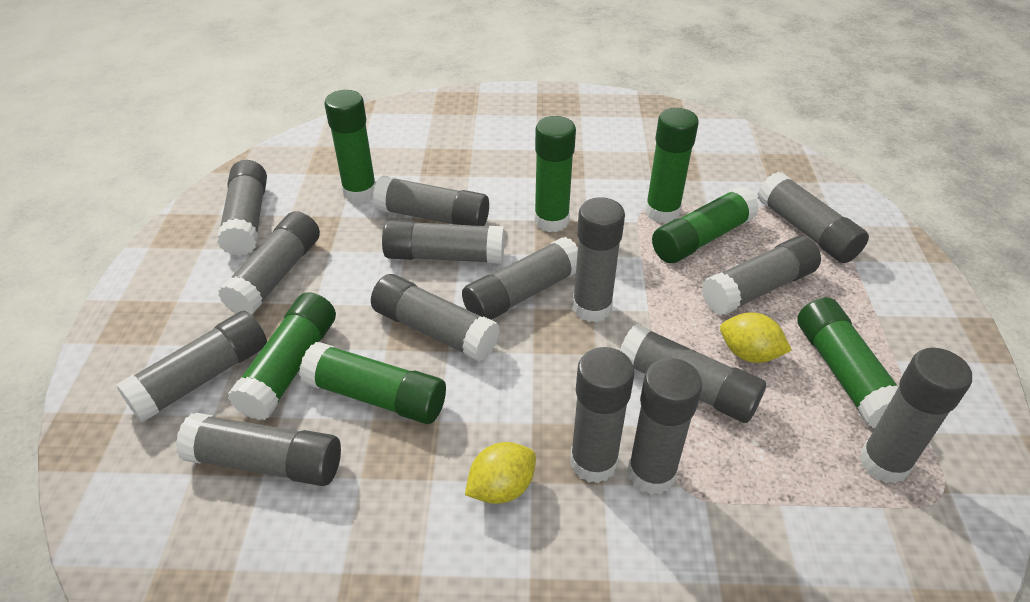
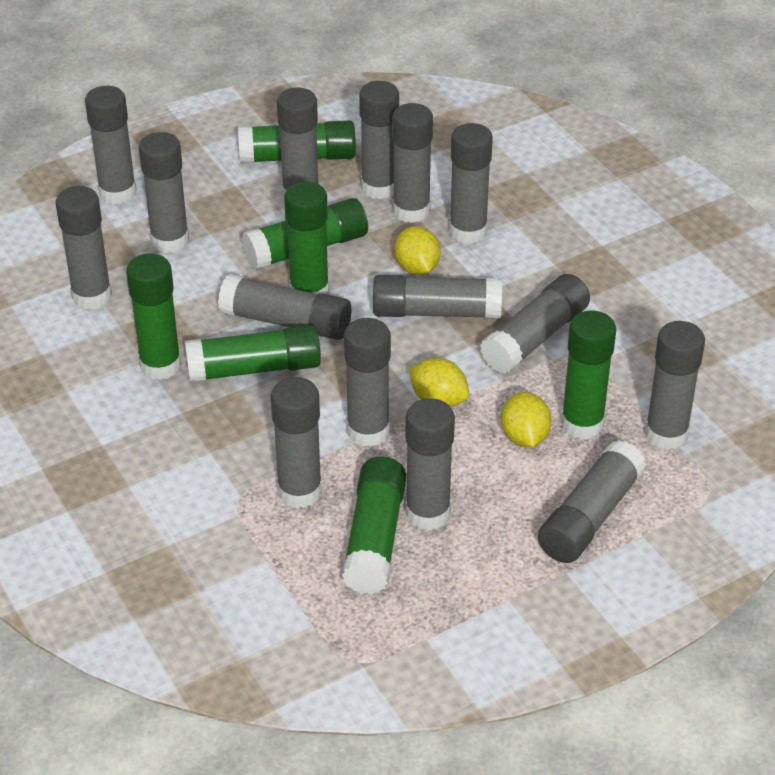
yellow lemon: 2 -> 3

